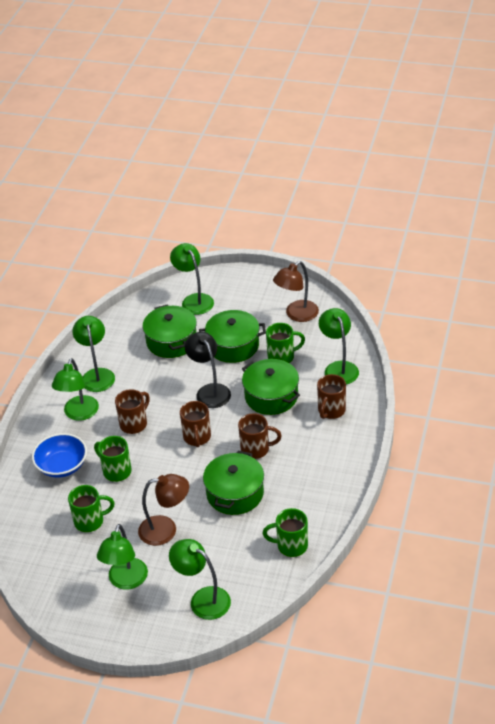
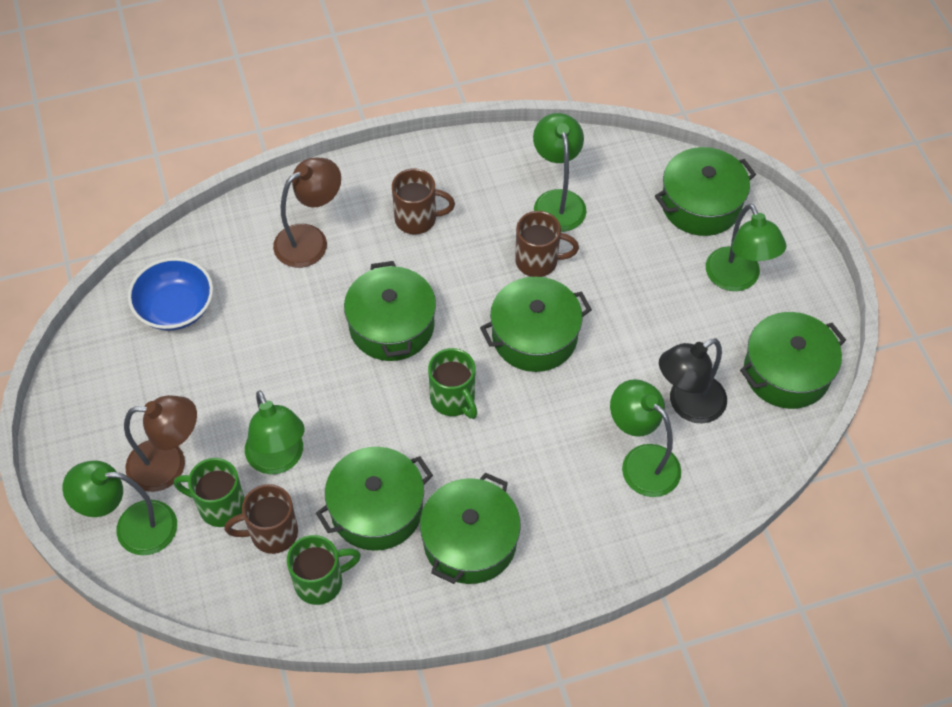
brown mug: 4 -> 3
green lamp: 6 -> 5
green mug: 4 -> 3
green pot: 4 -> 6

